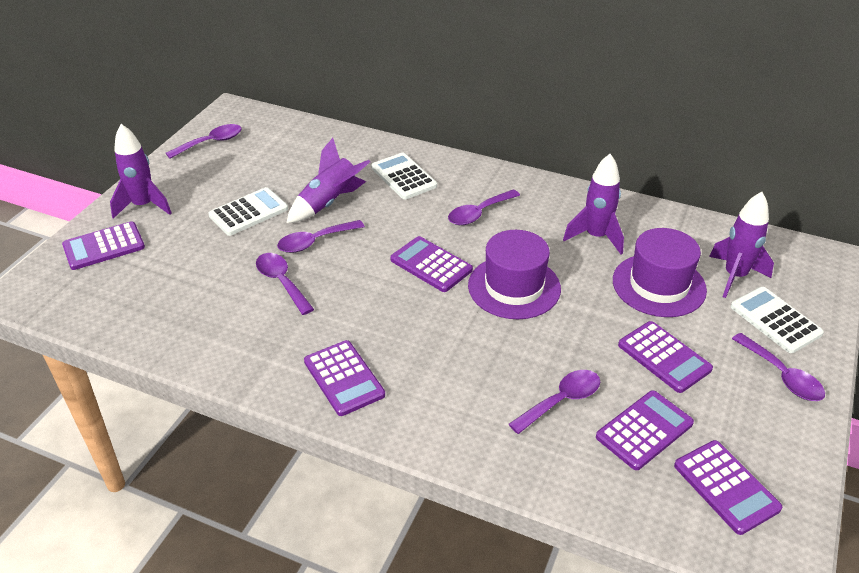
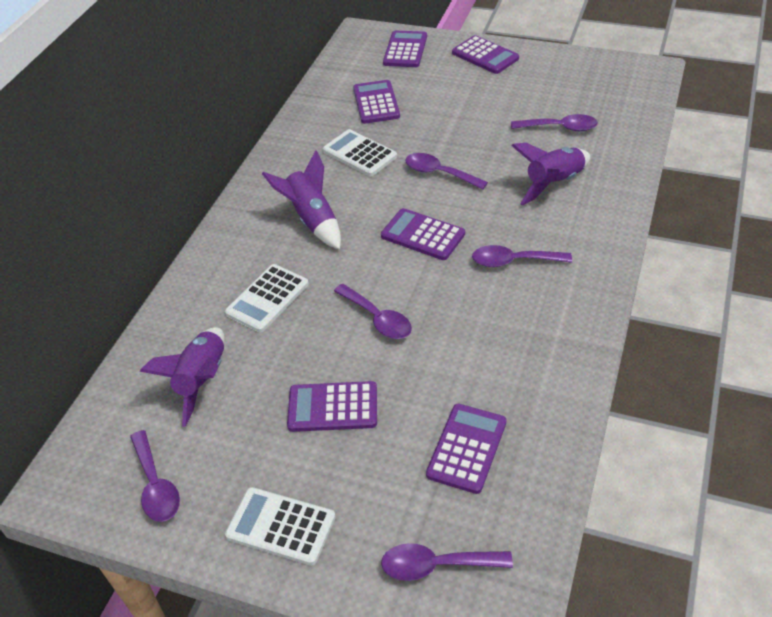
purple hat: 2 -> 0
purple rocket: 4 -> 3

